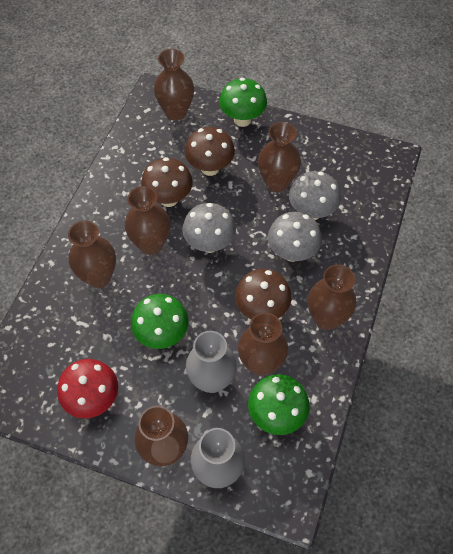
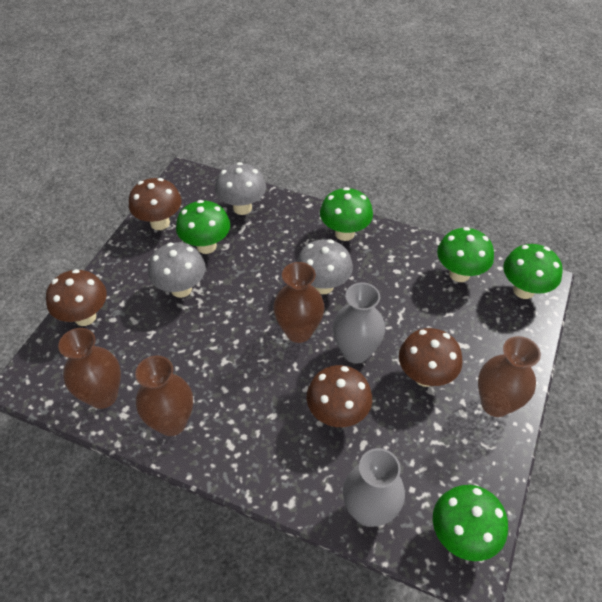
brown mushroom: 3 -> 4
brown vase: 7 -> 4
green mushroom: 3 -> 5
red mushroom: 1 -> 0

